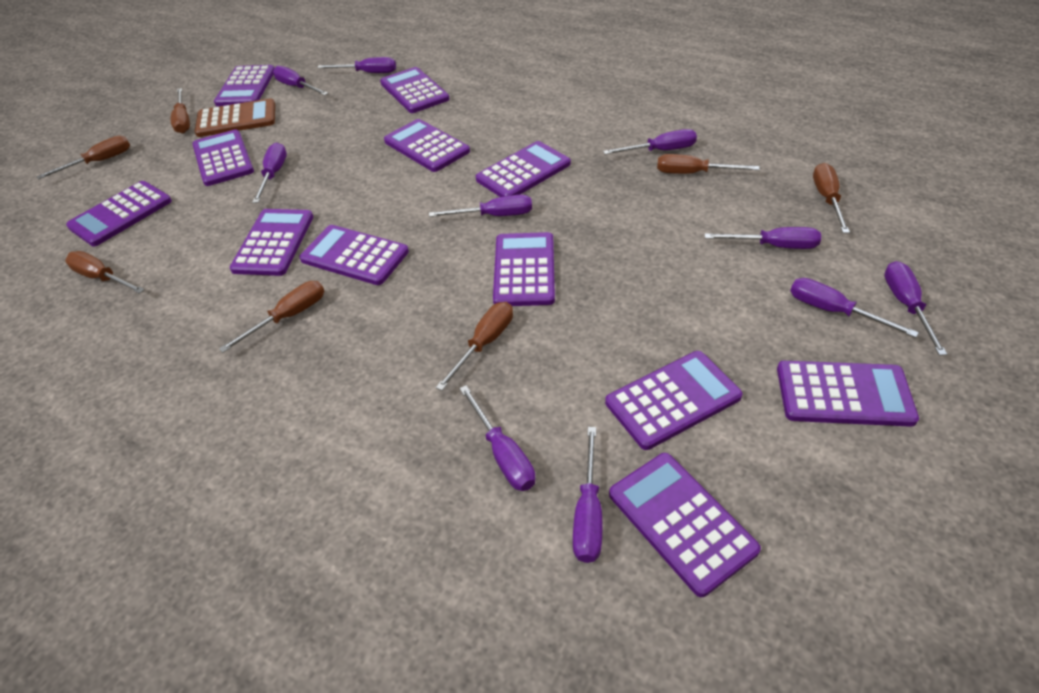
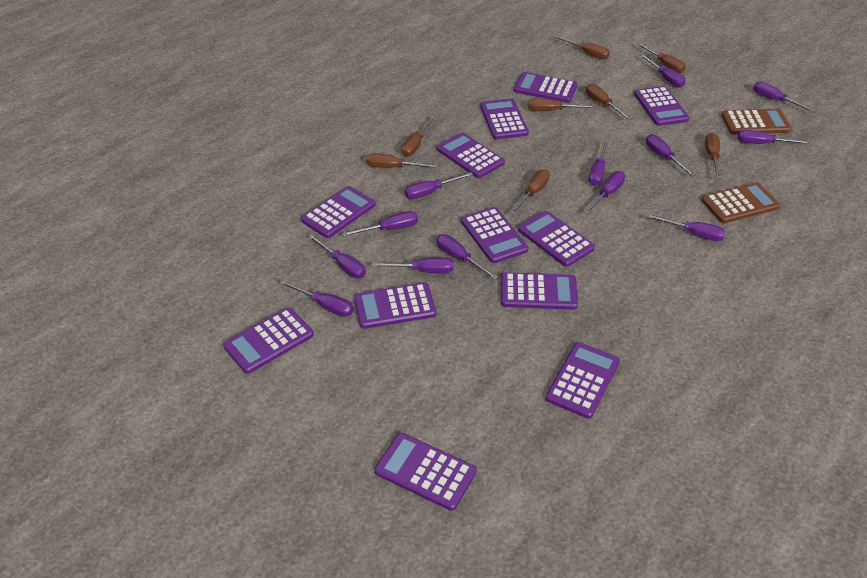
brown calculator: 1 -> 2
brown screwdriver: 7 -> 8
purple screwdriver: 10 -> 13

